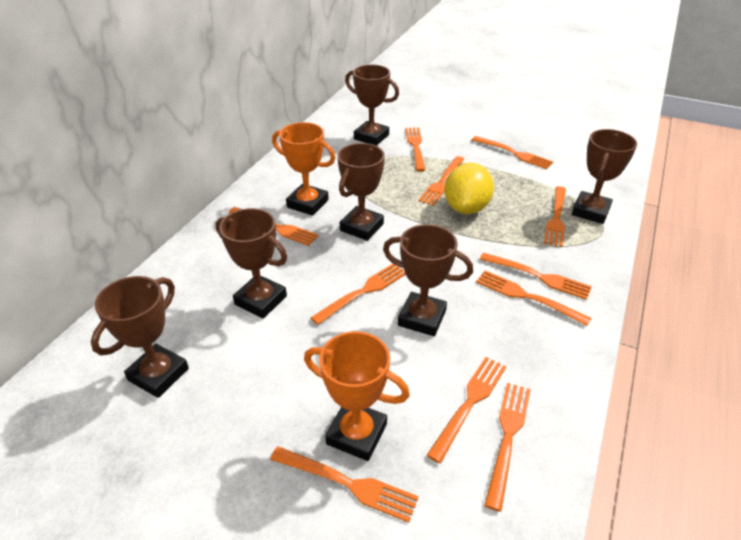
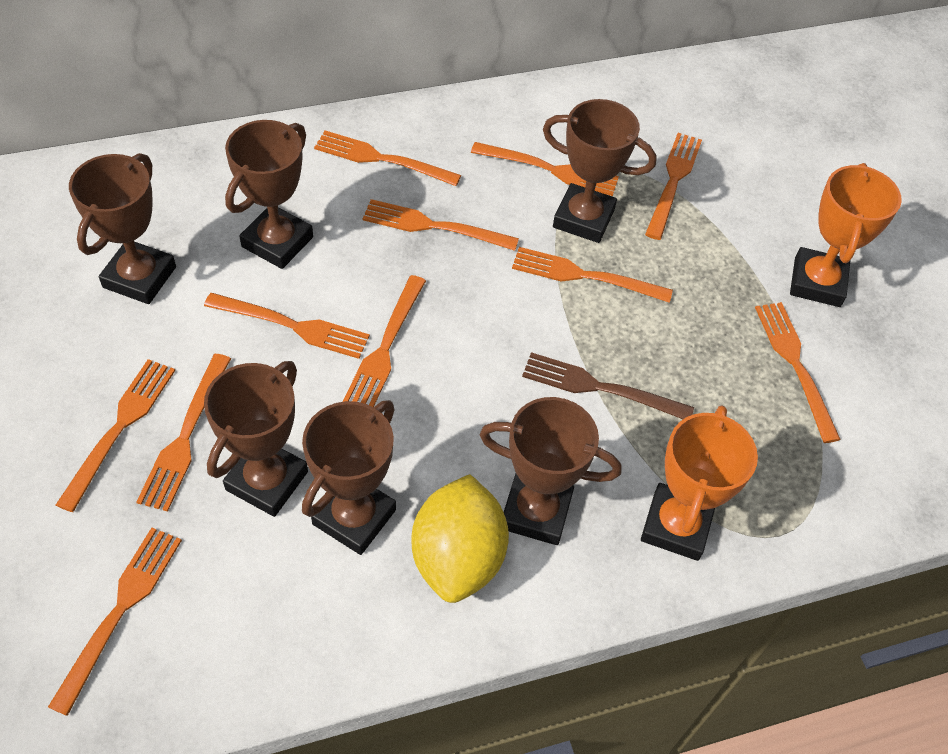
brown fork: 0 -> 1

